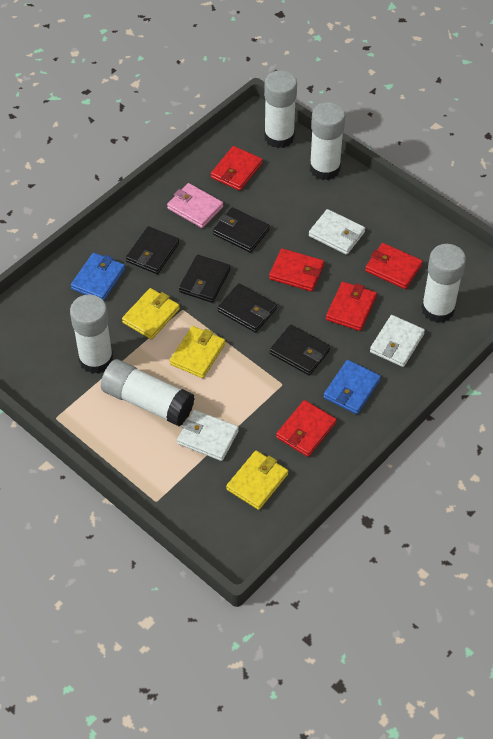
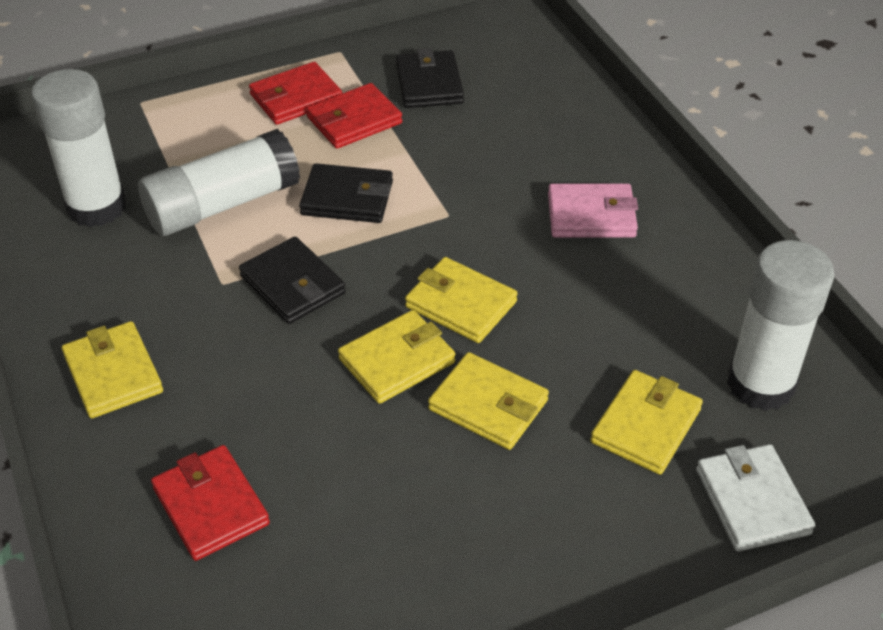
black wallet: 5 -> 3
blue wallet: 2 -> 0
red wallet: 5 -> 3
white glue stick: 5 -> 3
white wallet: 3 -> 1
yellow wallet: 3 -> 5

